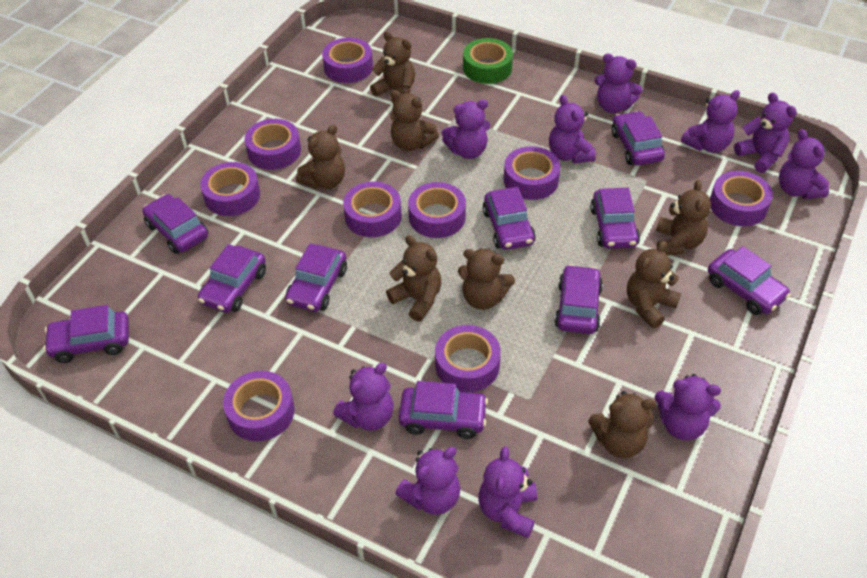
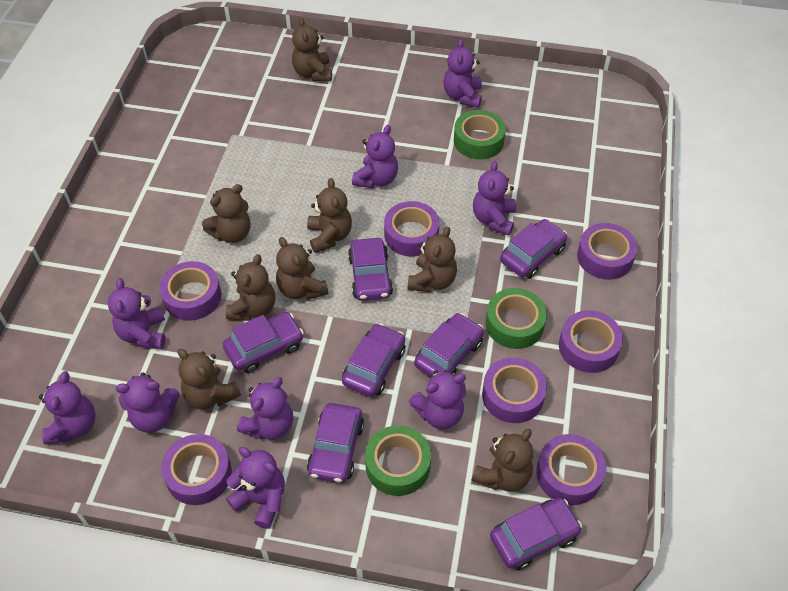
green tape: 1 -> 3
purple car: 10 -> 7
purple tape: 9 -> 7
purple teddy bear: 10 -> 9

